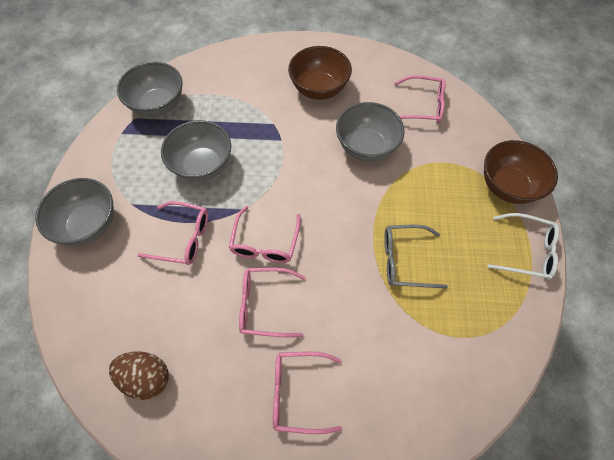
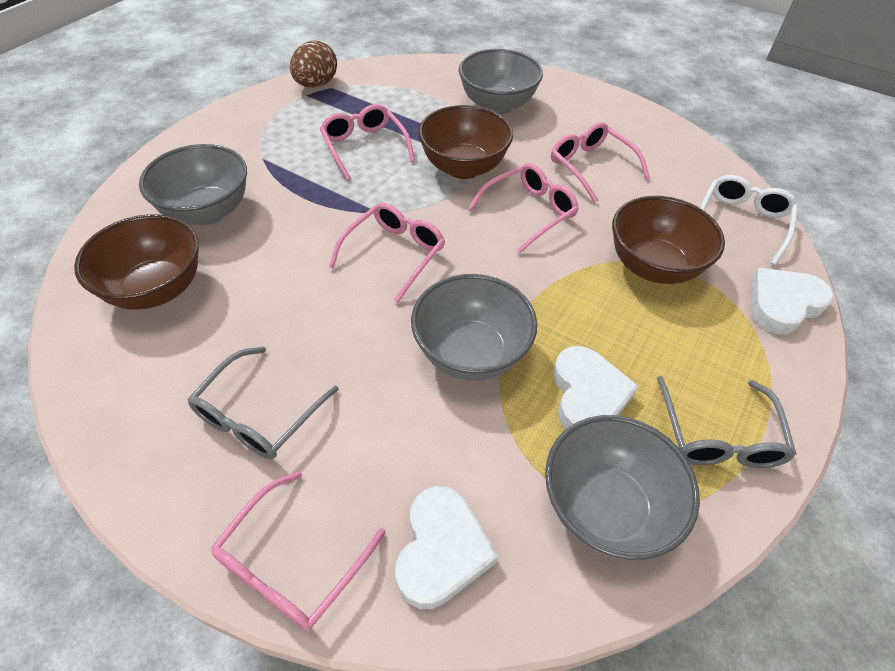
brown bowl: 2 -> 3
grey glasses: 1 -> 2
white heart: 0 -> 3

